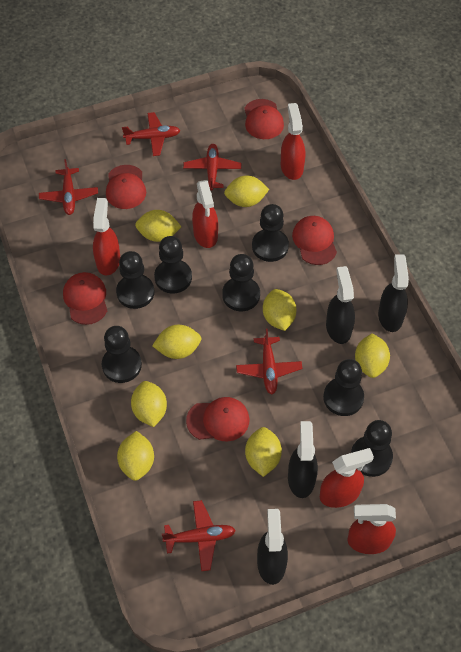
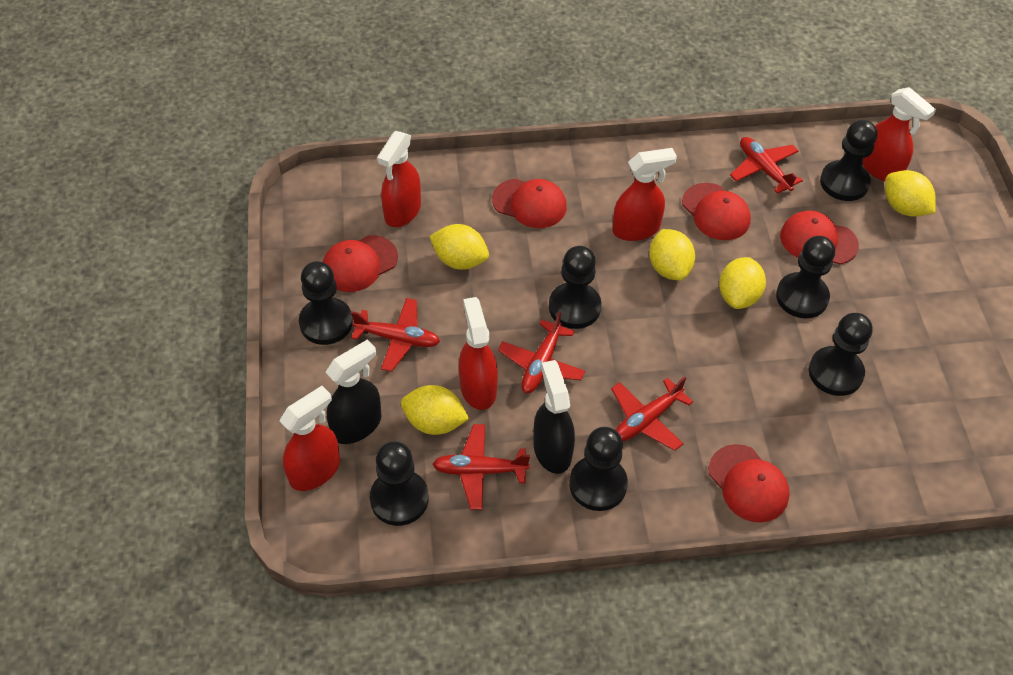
black spray bottle: 4 -> 2
yellow lemon: 8 -> 5

